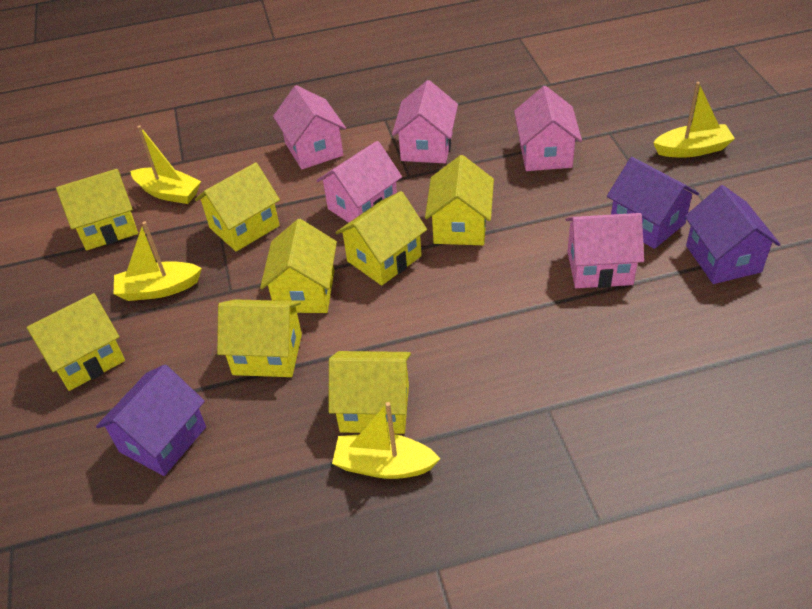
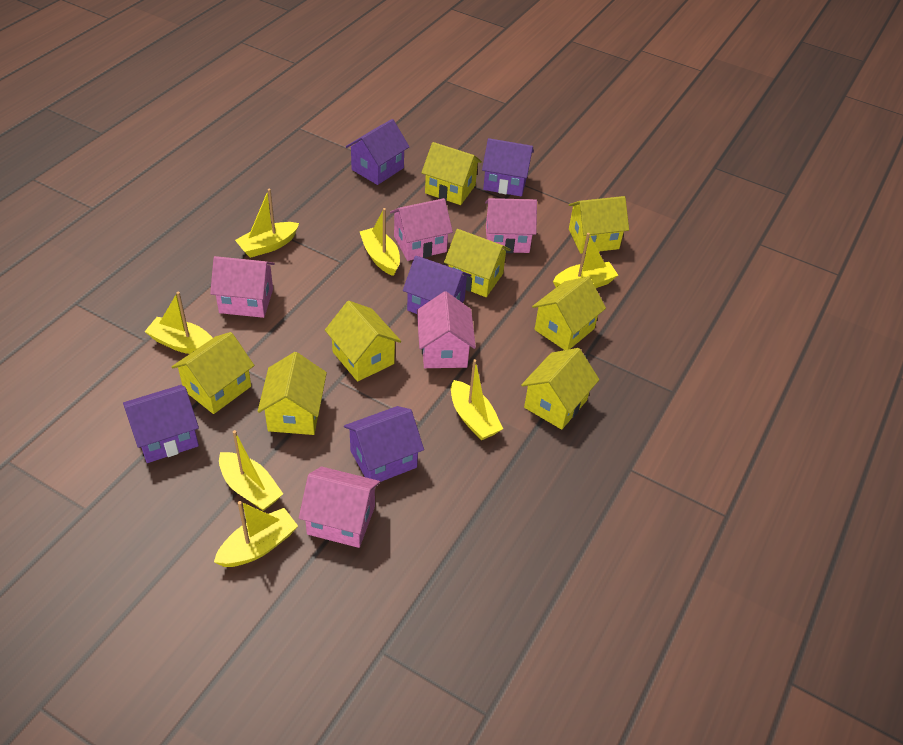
purple house: 3 -> 5
yellow boat: 4 -> 7

